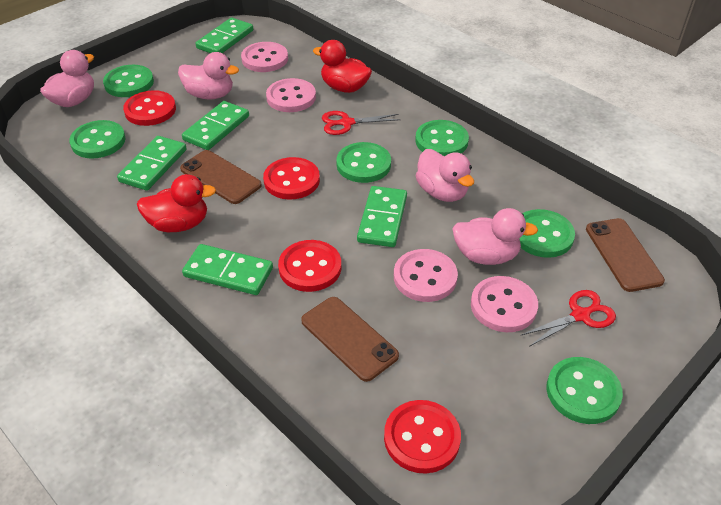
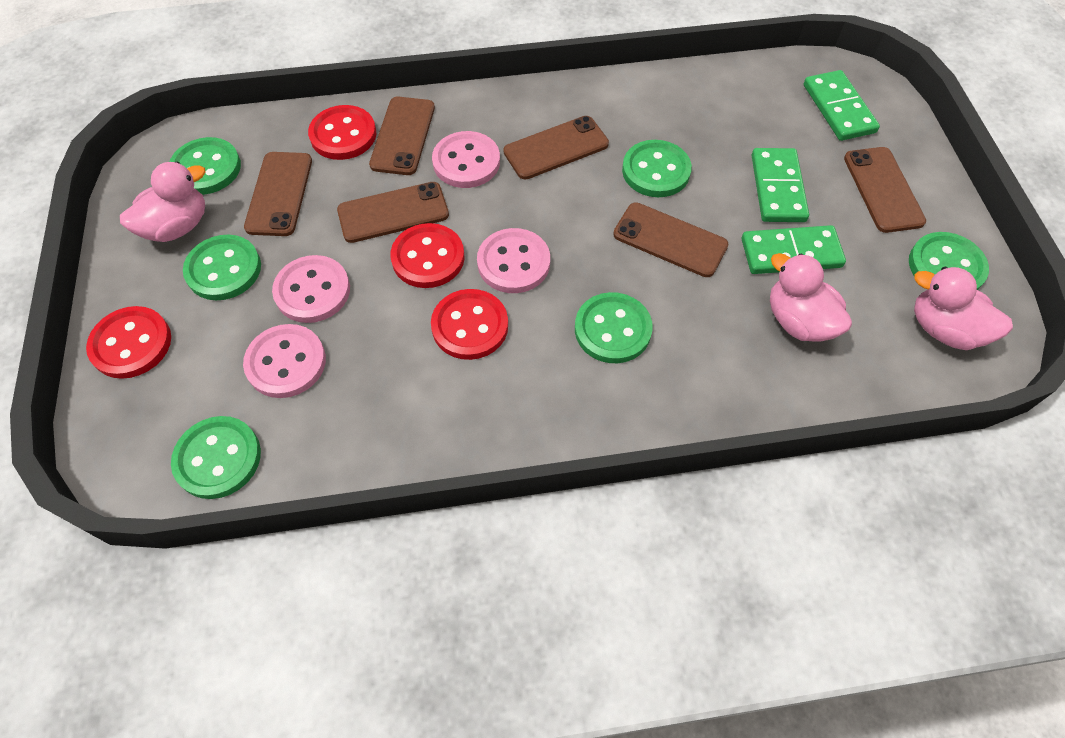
brown phone: 3 -> 6
green domino: 5 -> 3
pink duck: 4 -> 3
red duck: 2 -> 0
red scissors: 2 -> 0

